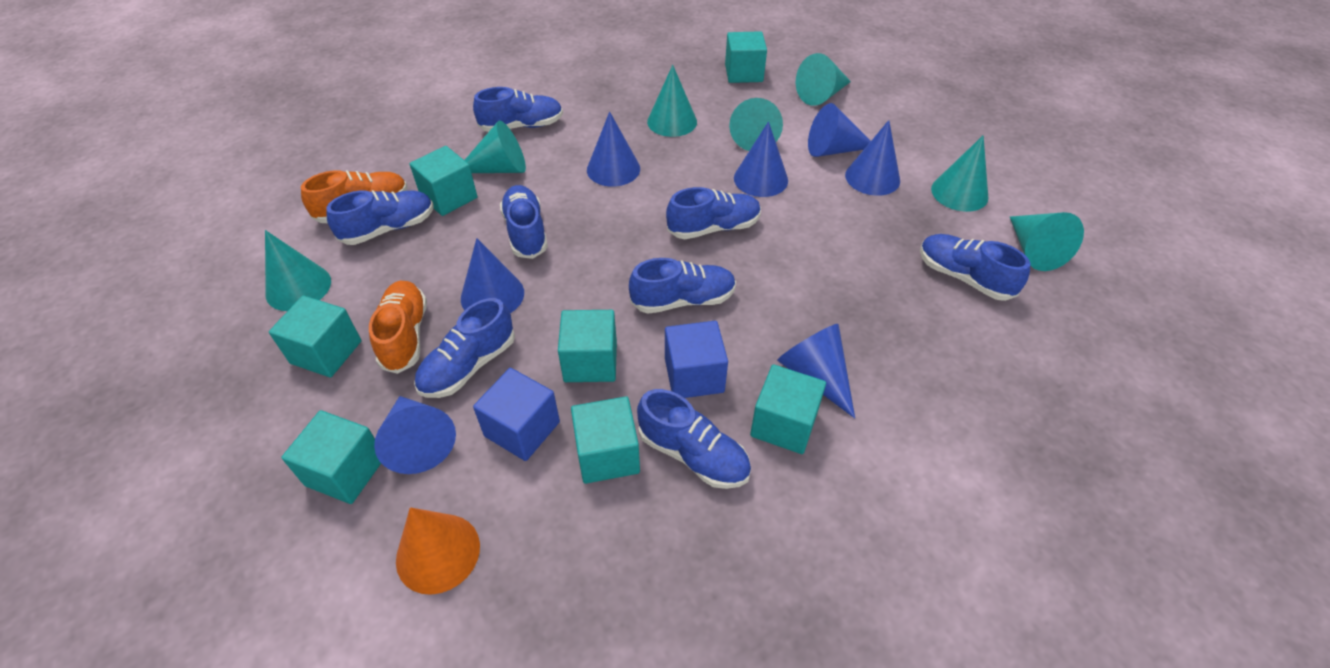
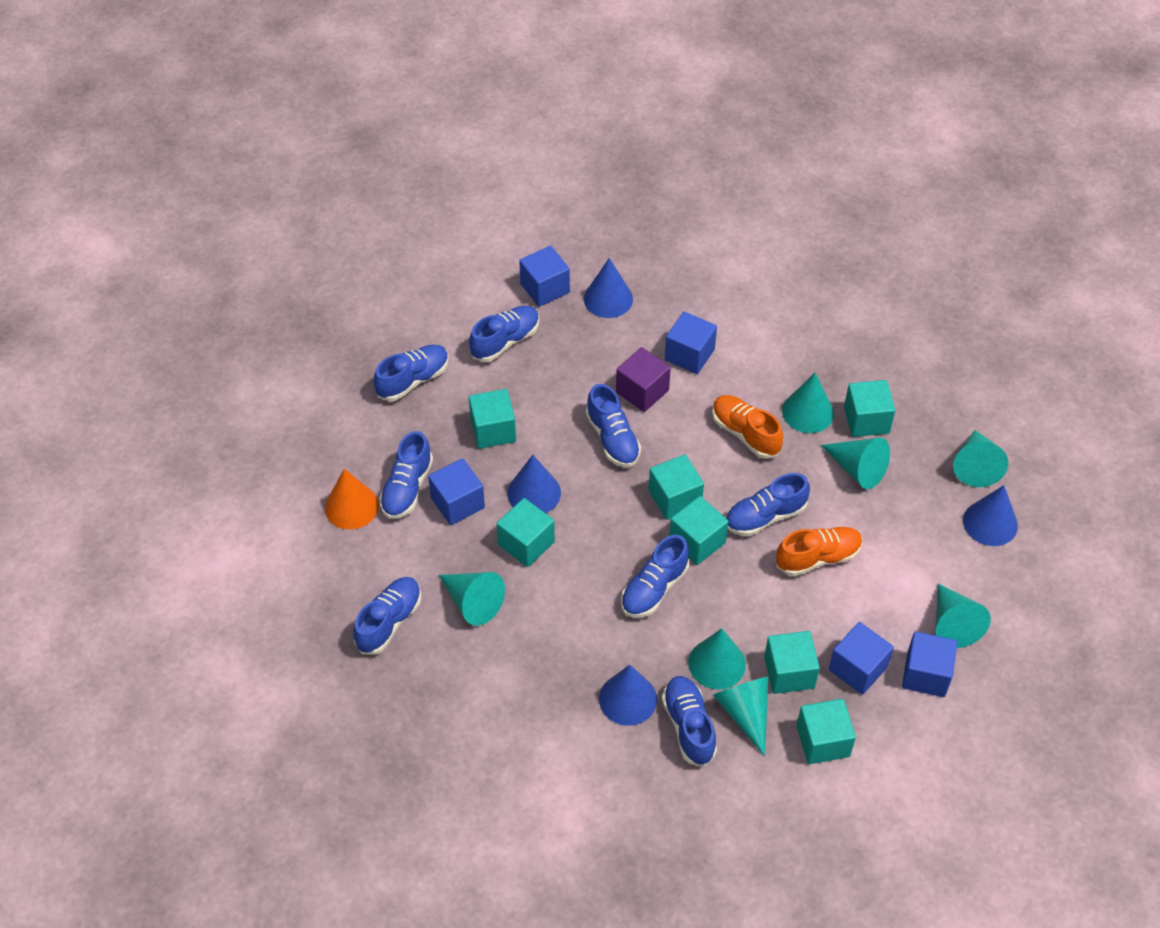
blue cone: 7 -> 4
blue cube: 2 -> 5
purple cube: 0 -> 1

